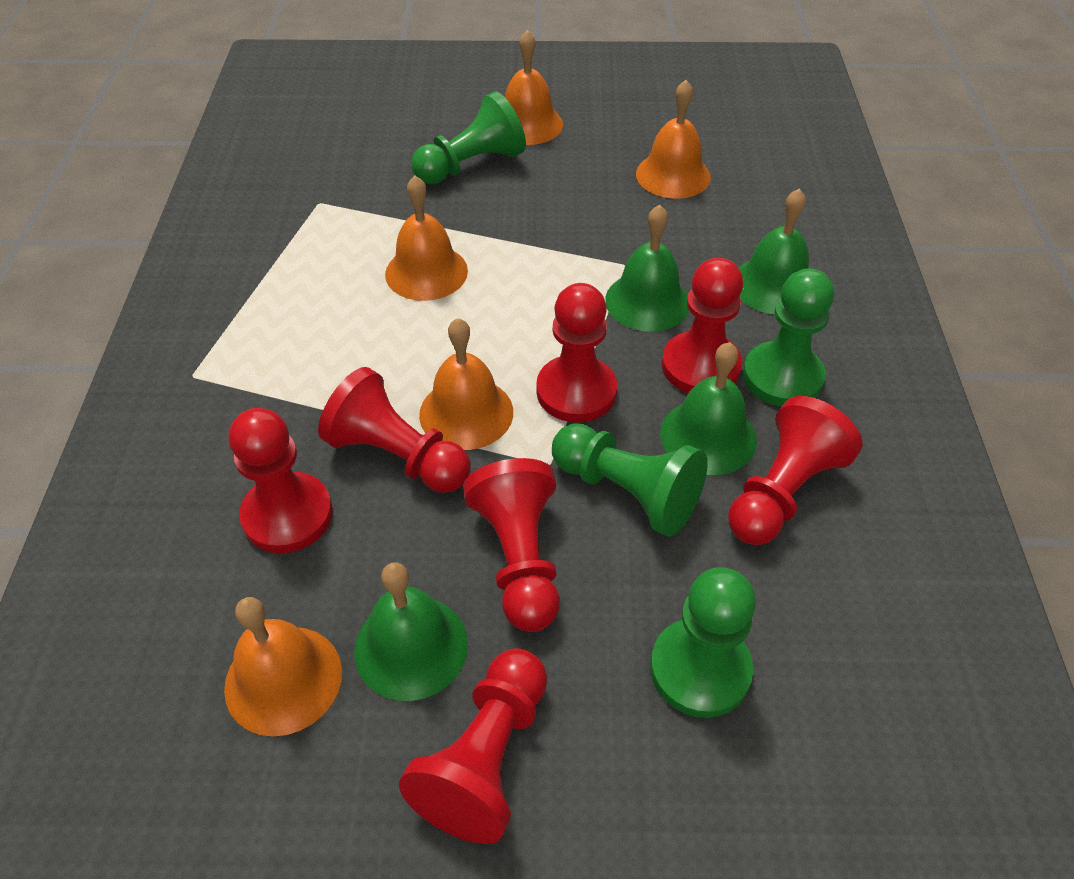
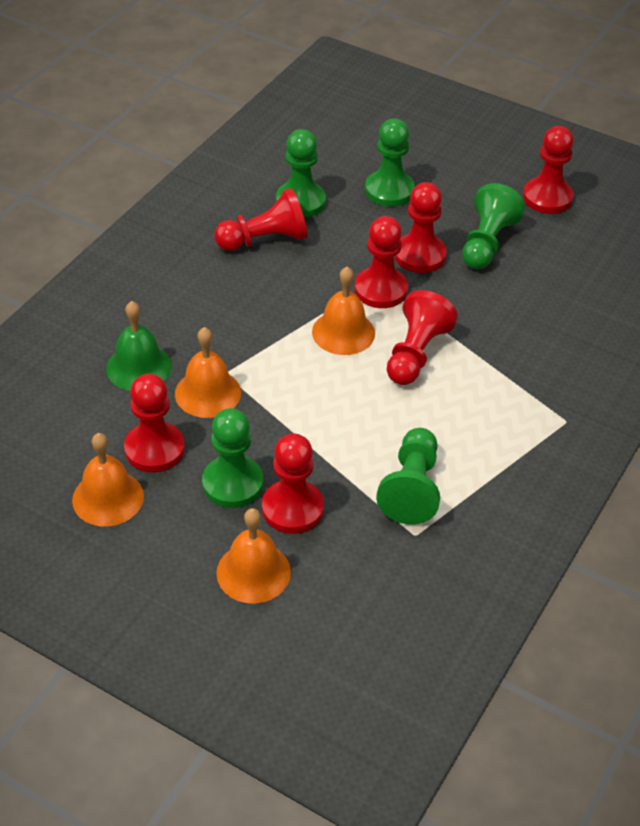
green bell: 4 -> 1
green pawn: 4 -> 5
orange bell: 5 -> 4

